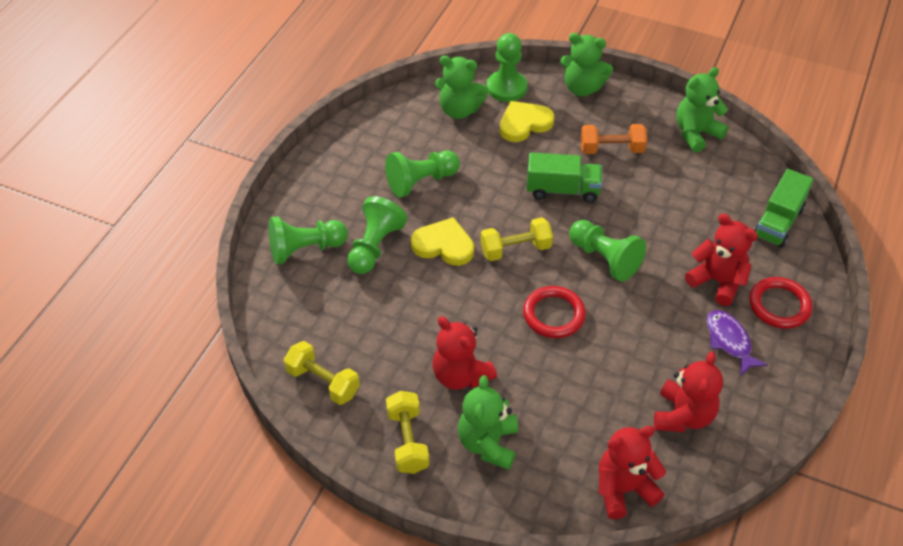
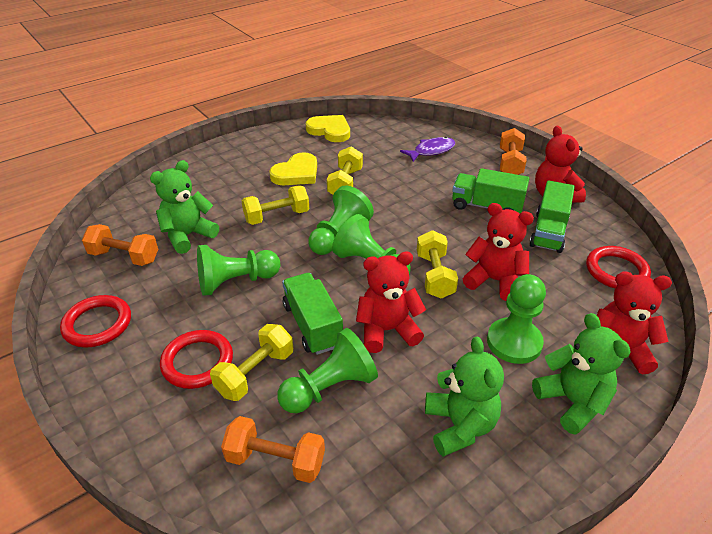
green teddy bear: 4 -> 3
green truck: 2 -> 3
orange dumbbell: 1 -> 3
red ring: 2 -> 3
yellow dumbbell: 3 -> 4

